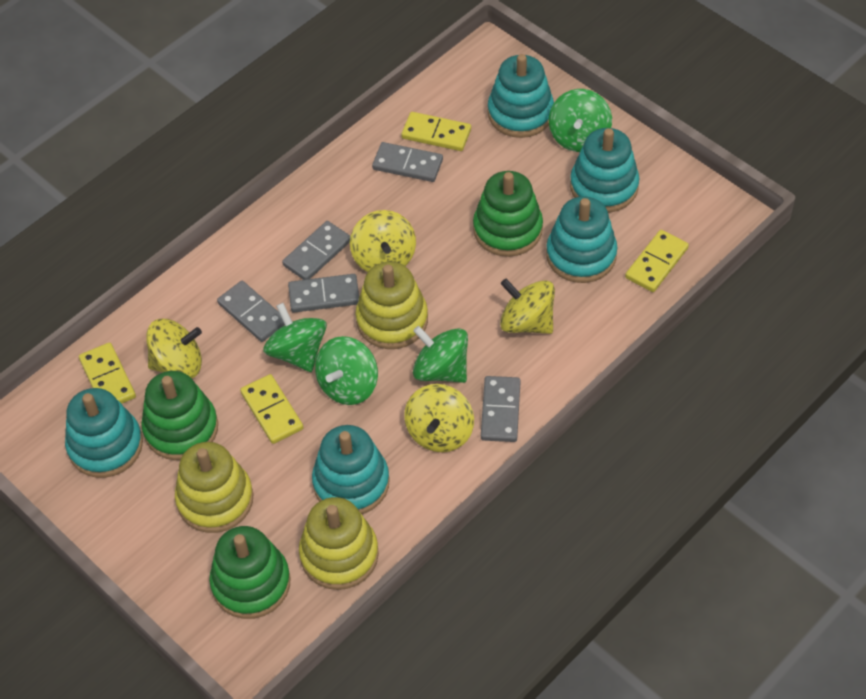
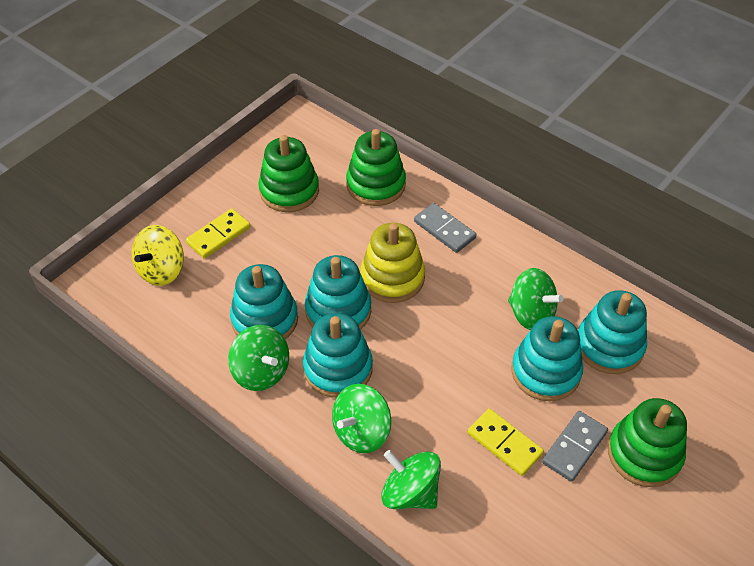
grey domino: 5 -> 2
yellow domino: 4 -> 2
yellow spinning top: 4 -> 1
yellow stacking toy: 3 -> 1

